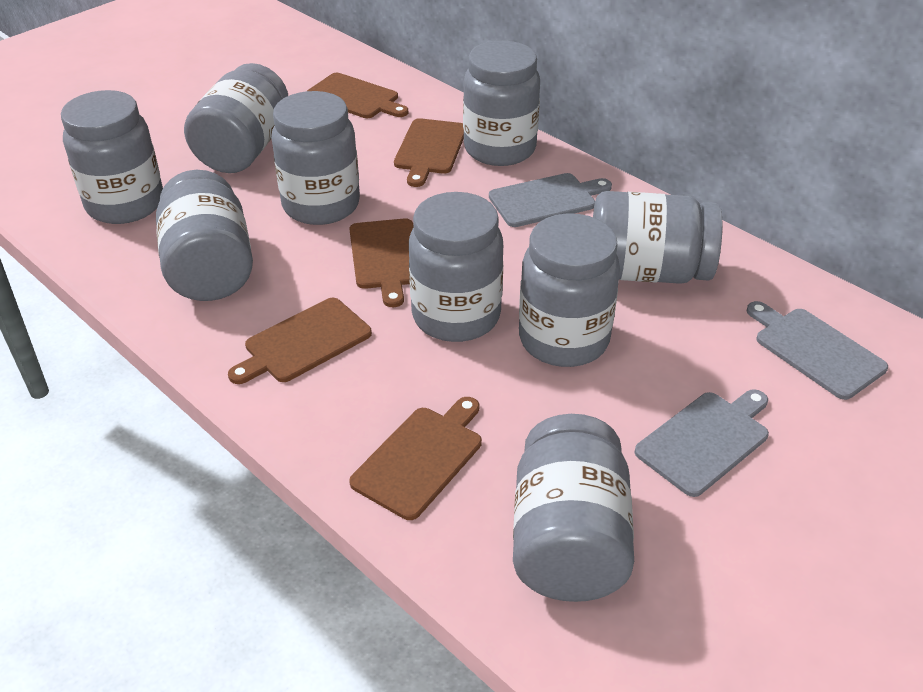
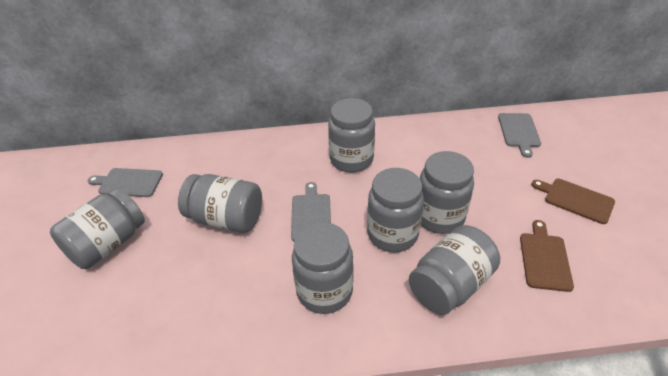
brown cutting board: 5 -> 2
grey jar: 9 -> 7

